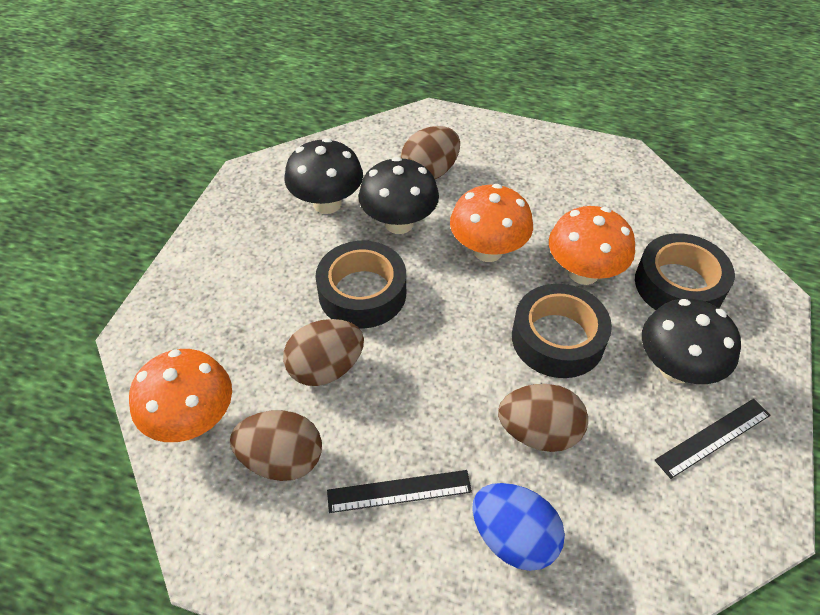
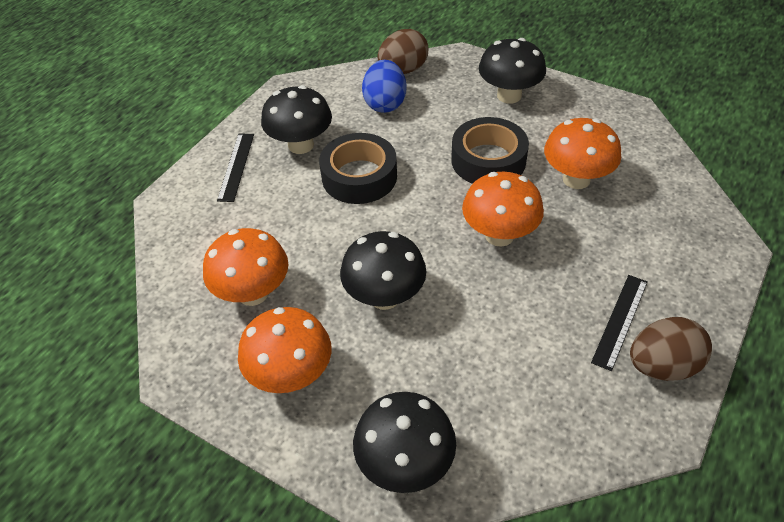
black mushroom: 3 -> 4
black tape: 3 -> 2
brown egg: 4 -> 2
orange mushroom: 3 -> 4

